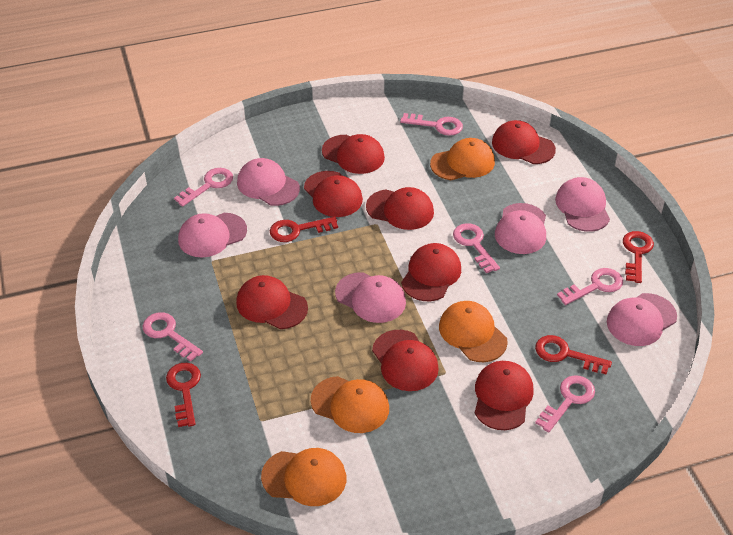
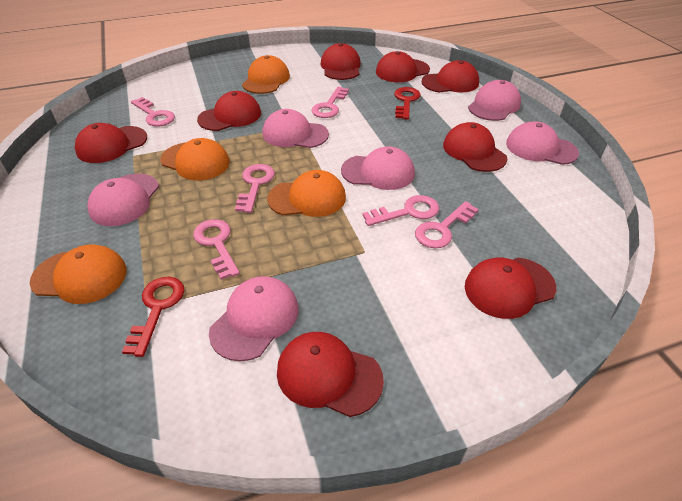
red key: 4 -> 2

